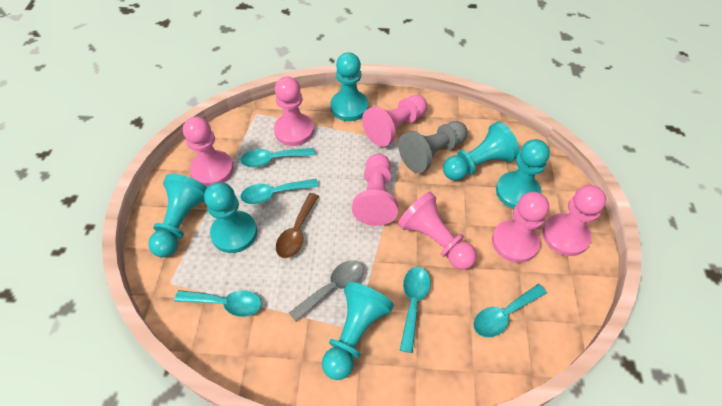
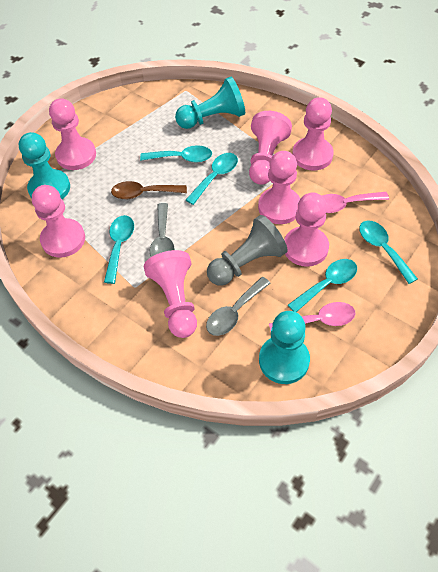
grey spoon: 1 -> 2
pink spoon: 0 -> 2
turquoise pawn: 6 -> 3

